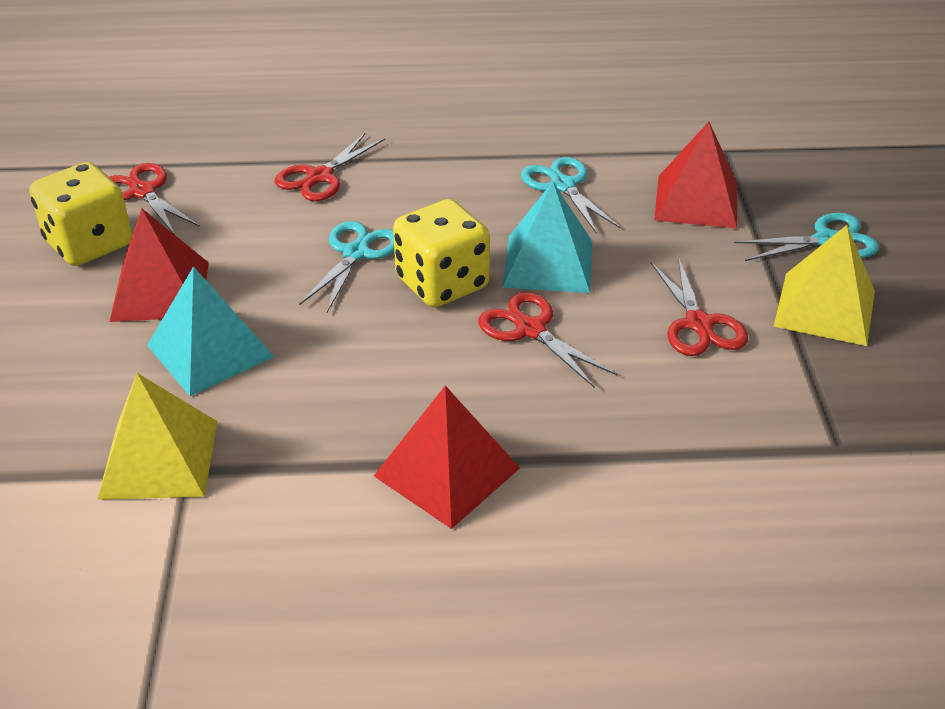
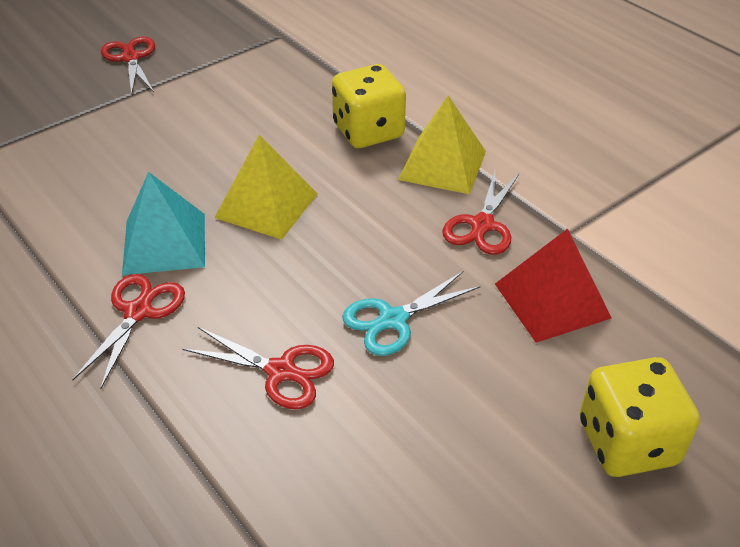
red pyramid: 3 -> 1
turquoise pyramid: 2 -> 1
turquoise scissors: 3 -> 1

